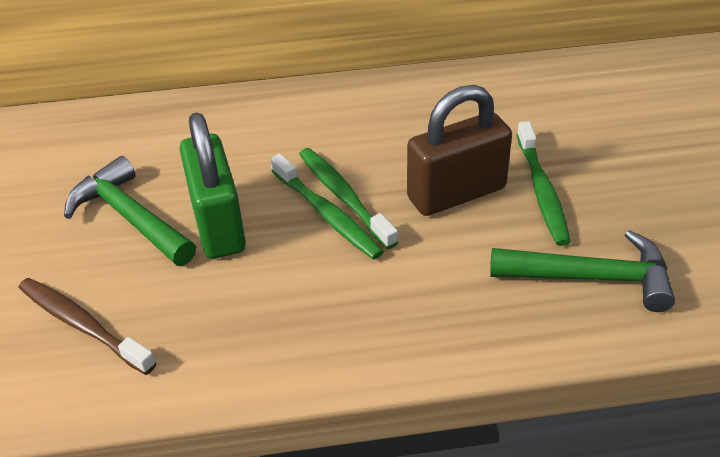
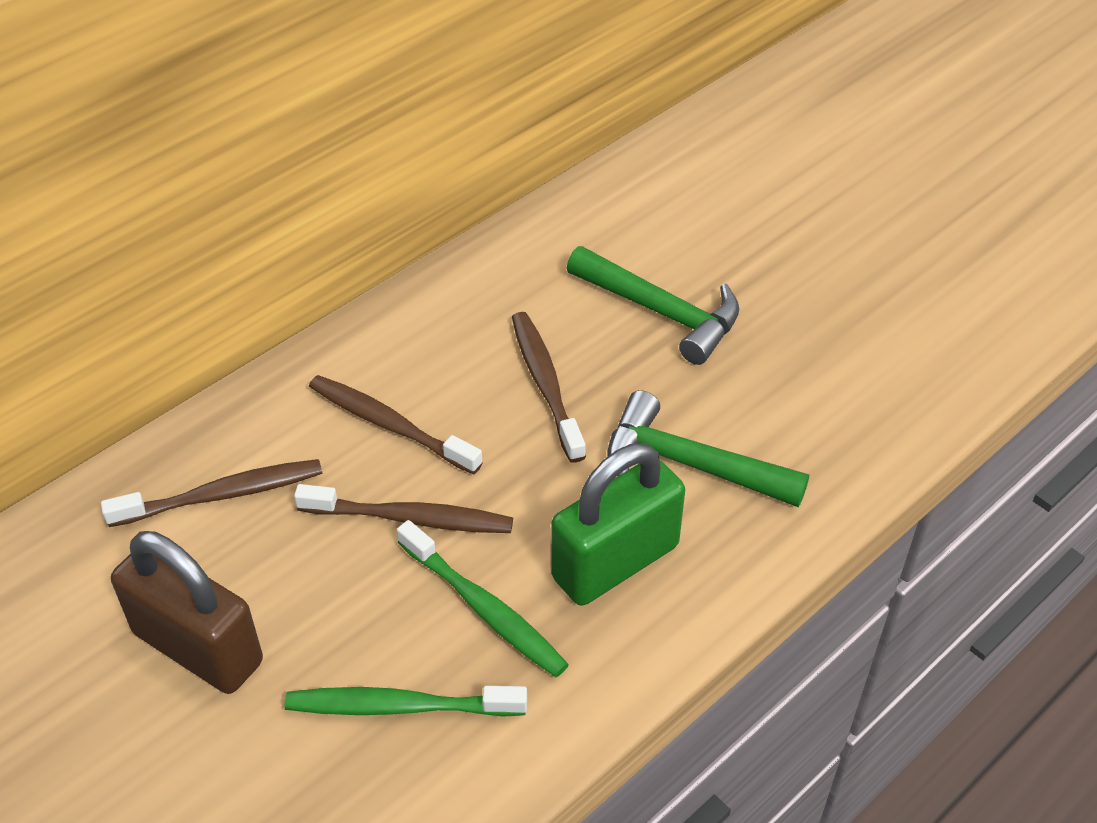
brown toothbrush: 1 -> 4
green toothbrush: 3 -> 2

